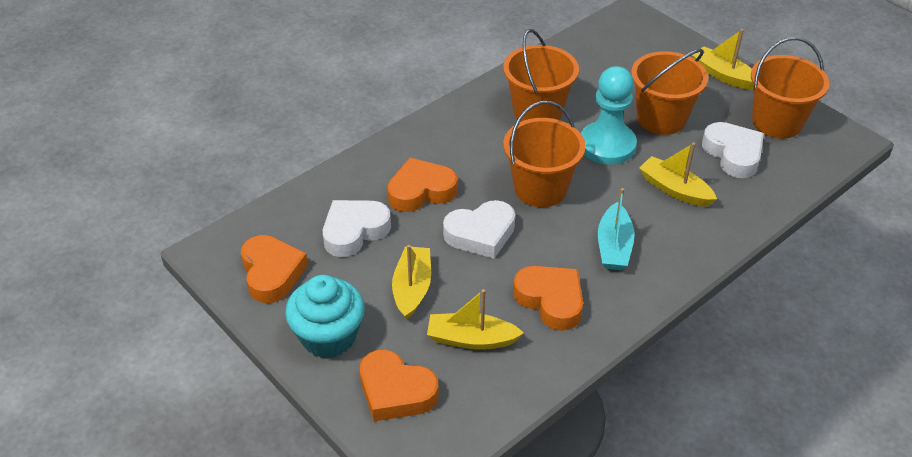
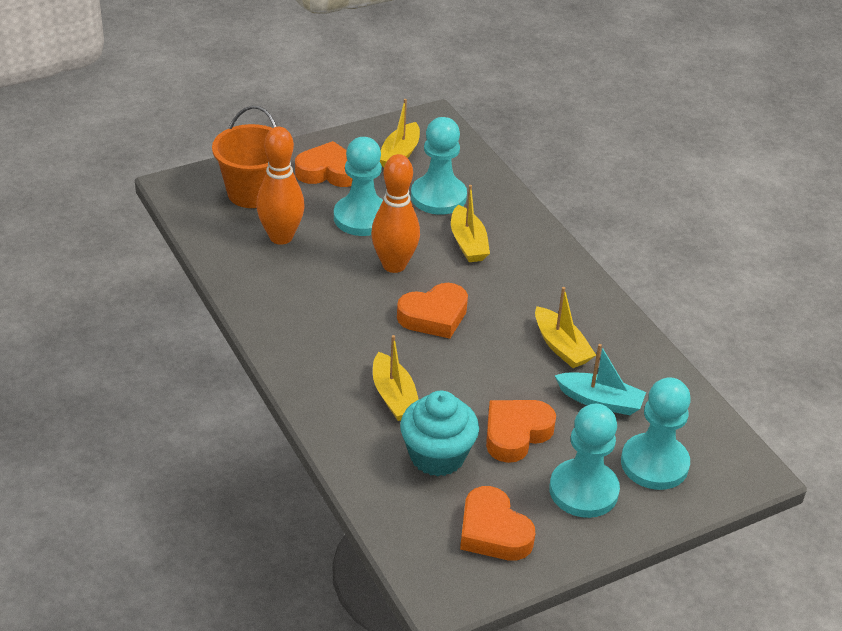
orange bowling pin: 0 -> 2
orange bucket: 4 -> 1
turquoise pawn: 1 -> 4
white heart: 3 -> 0

